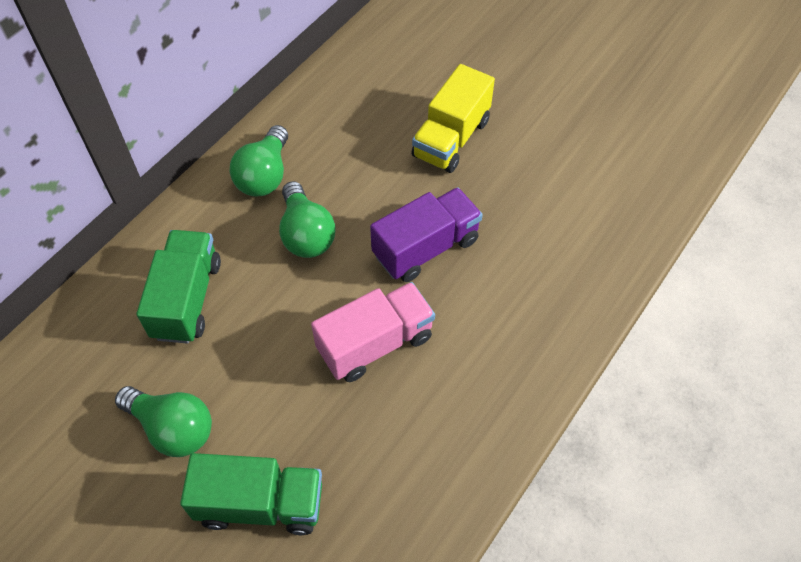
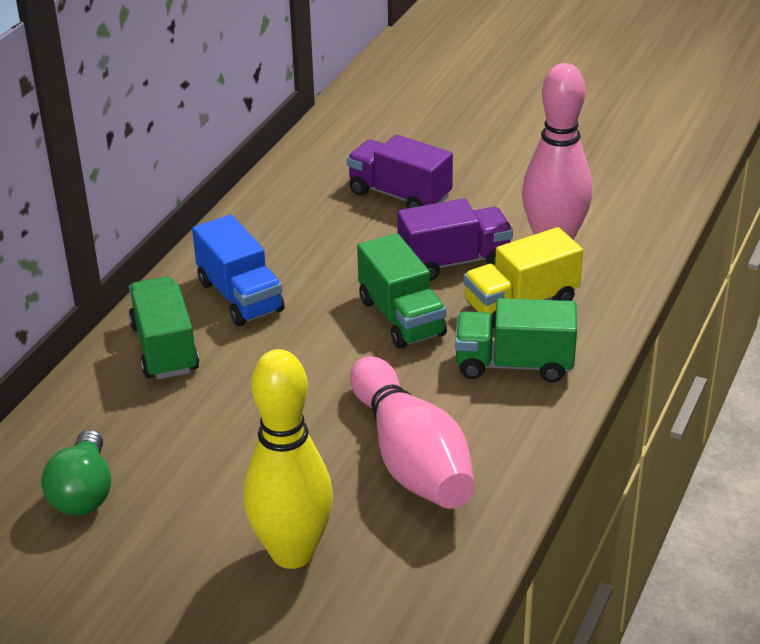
blue truck: 0 -> 1
green light bulb: 3 -> 1
green truck: 2 -> 3
pink bowling pin: 0 -> 2
pink truck: 1 -> 0
purple truck: 1 -> 2
yellow bowling pin: 0 -> 1

